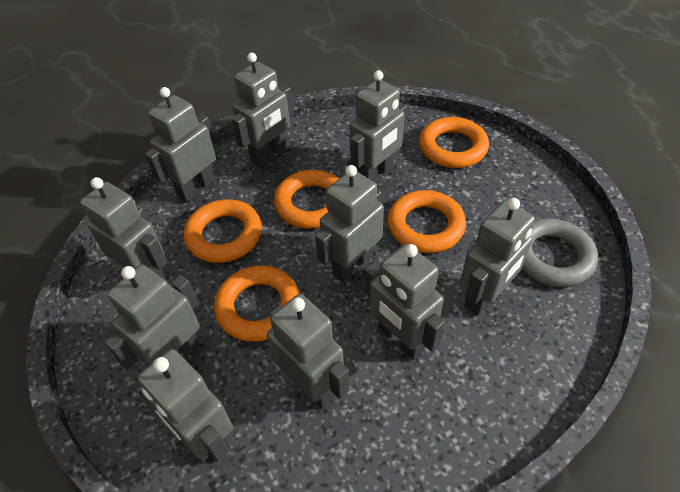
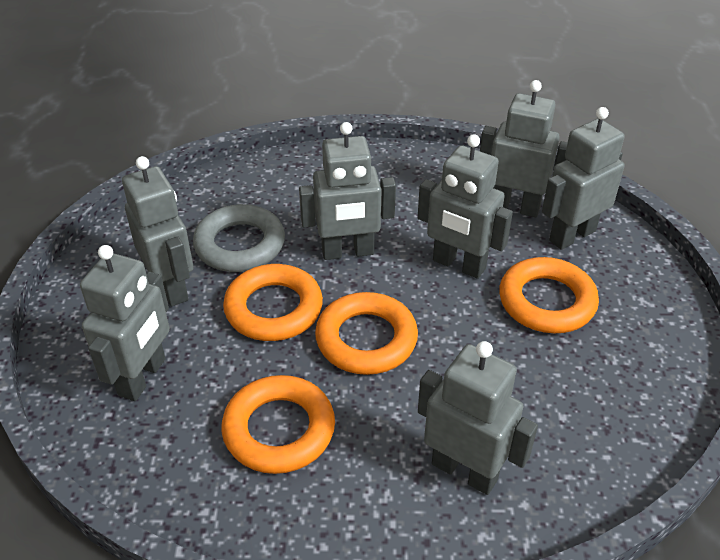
grey robot: 10 -> 7
orange ring: 5 -> 4

